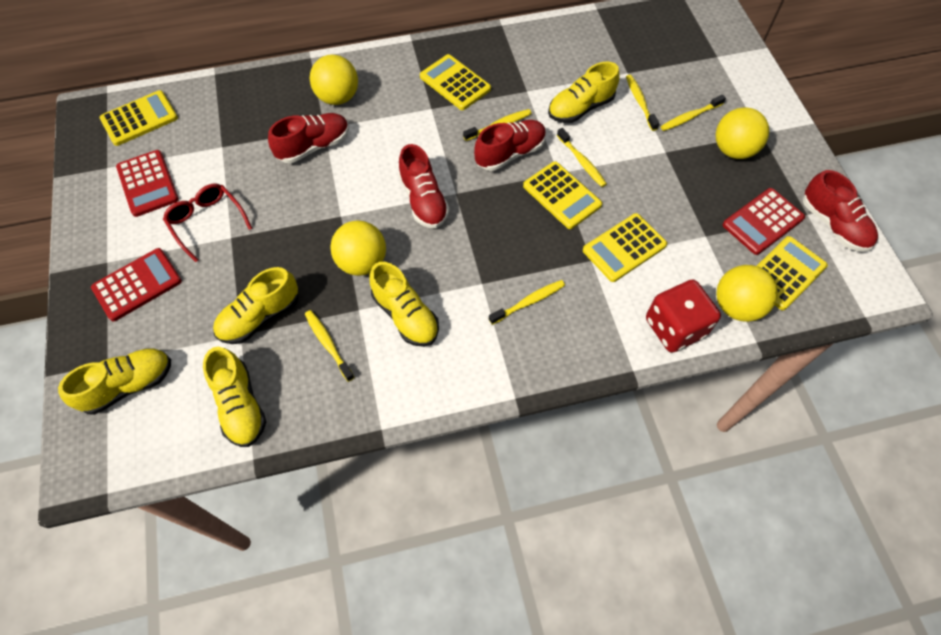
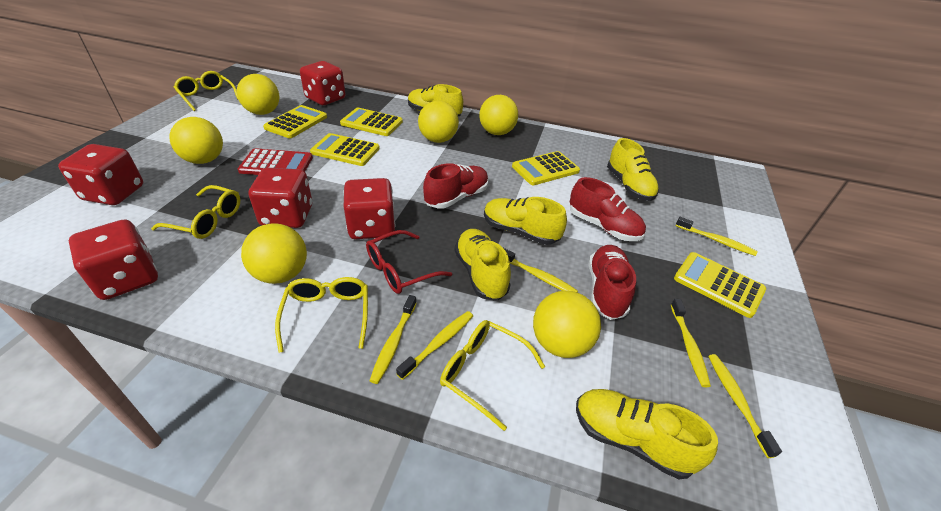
red calculator: 3 -> 1
red dice: 1 -> 5
red shoe: 4 -> 3
yellow ball: 4 -> 6
yellow glasses: 0 -> 4

